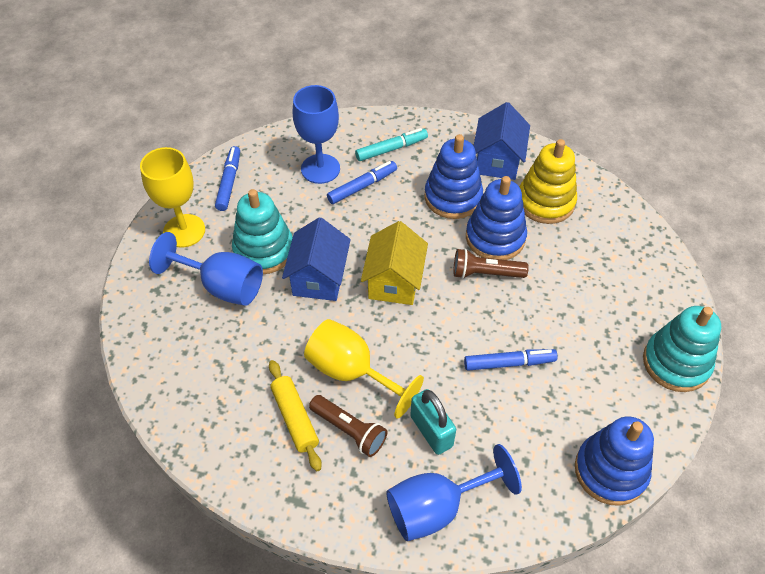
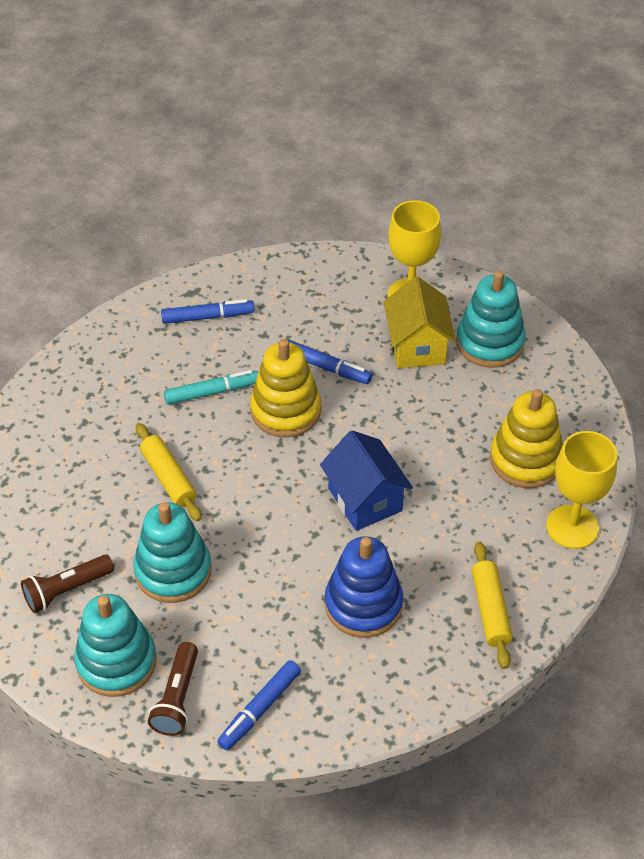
blue goblet: 3 -> 0
blue house: 2 -> 1
blue stacking toy: 3 -> 1
turquoise padlock: 1 -> 0
turquoise stacking toy: 2 -> 3
yellow rolling pin: 1 -> 2
yellow stacking toy: 1 -> 2

